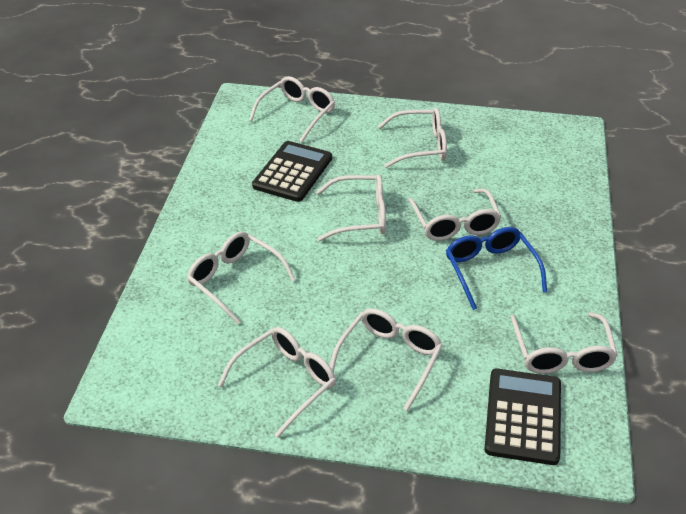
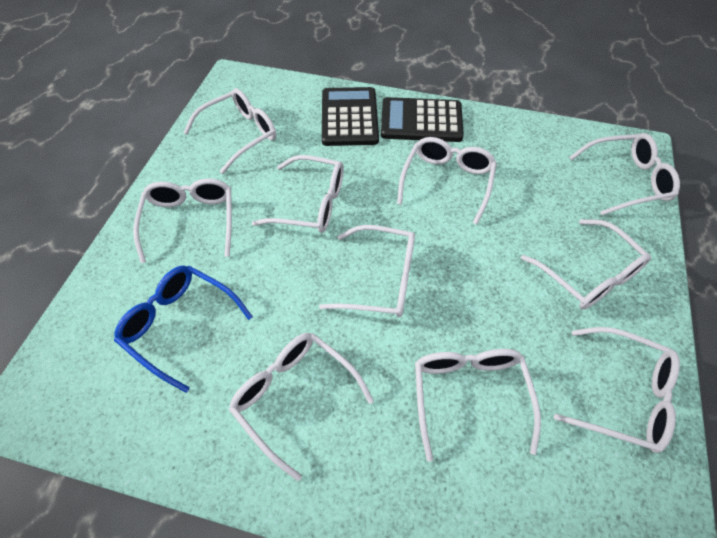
white glasses: 8 -> 10

